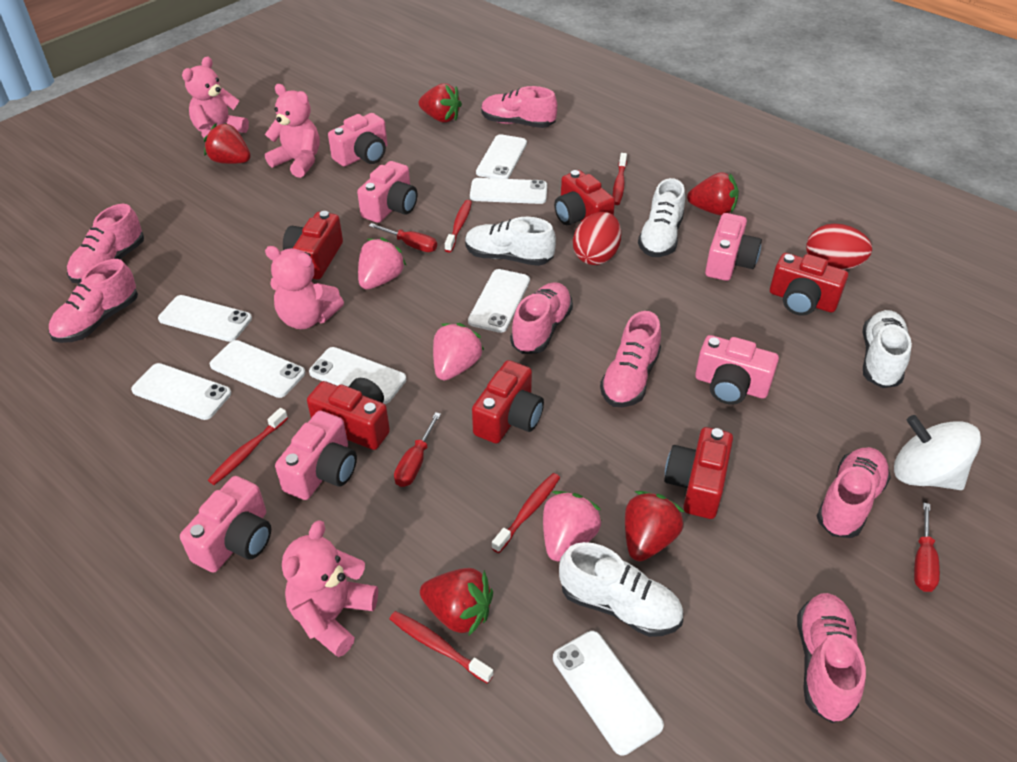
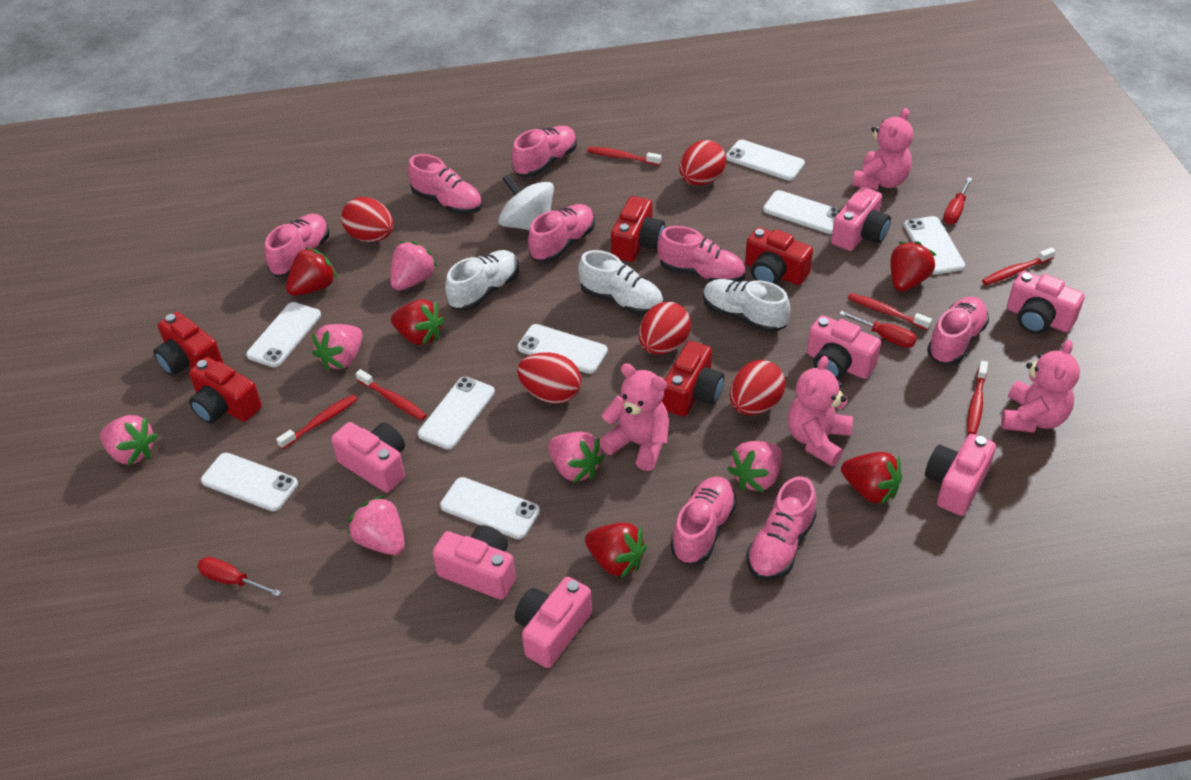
pink camera: 6 -> 7
pink shoe: 7 -> 8
pink strawberry: 3 -> 6
red camera: 6 -> 5
red egg: 2 -> 5
red toothbrush: 5 -> 6
white shoe: 4 -> 3

